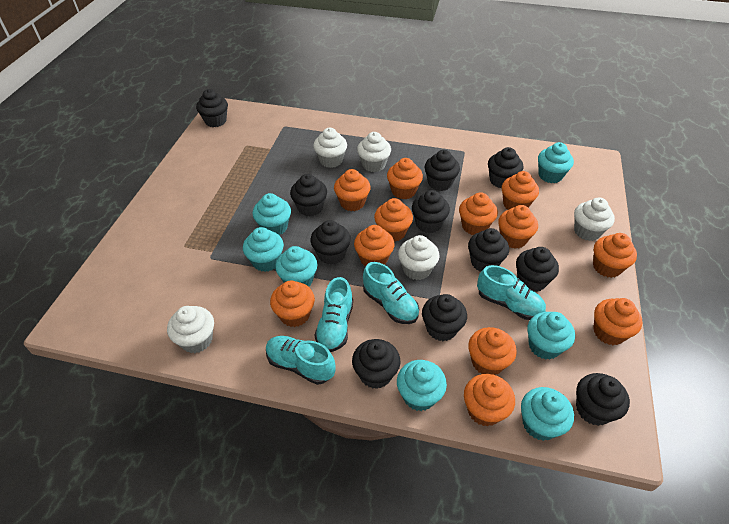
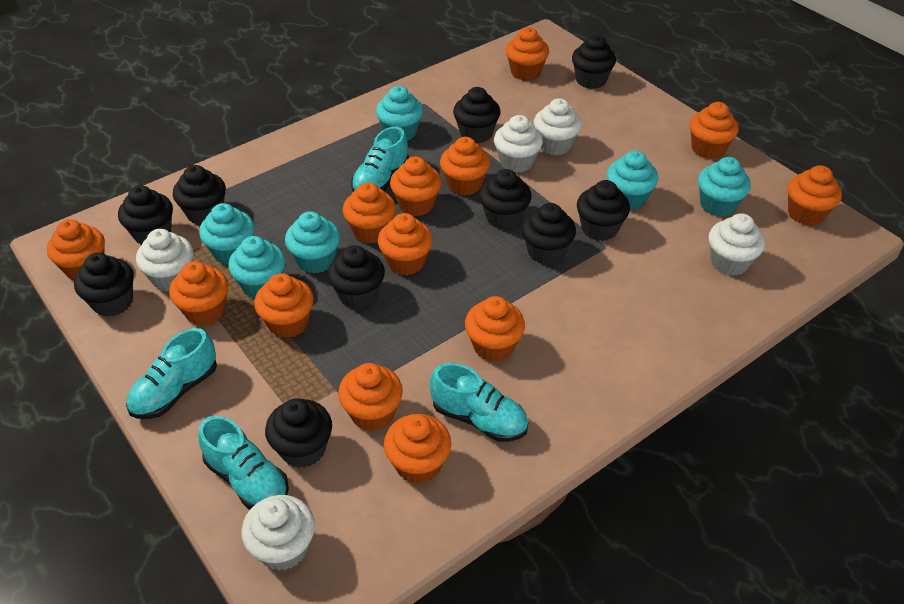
black cupcake: 11 -> 10
orange cupcake: 12 -> 13
turquoise cupcake: 7 -> 6

